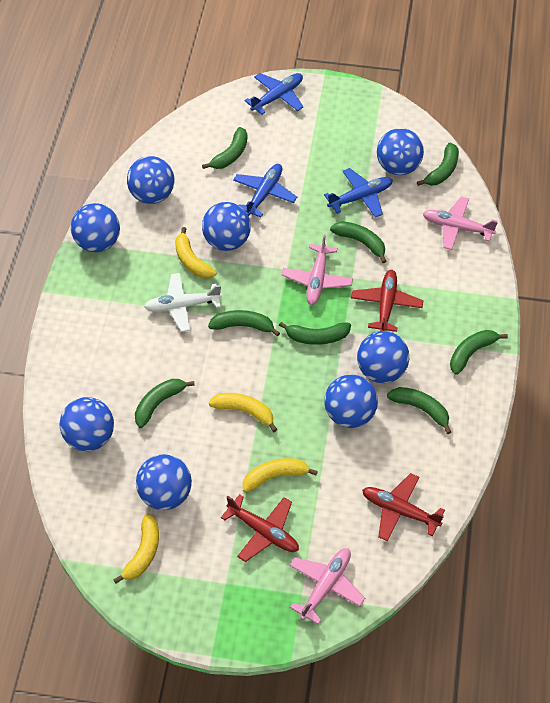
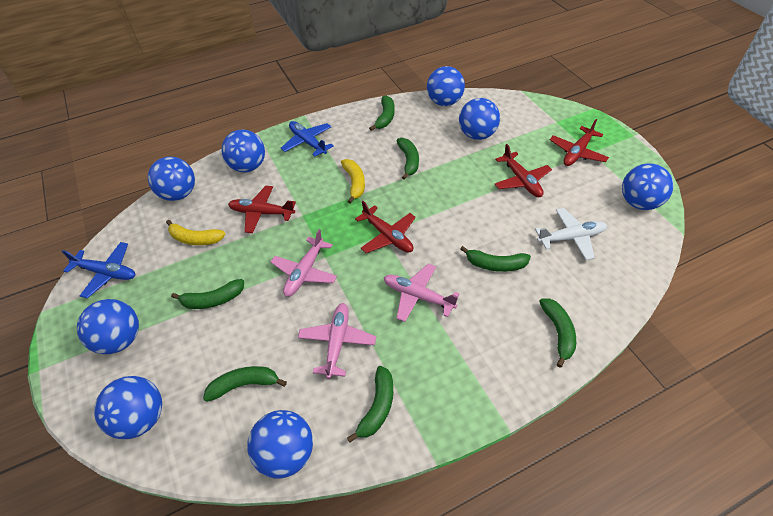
blue plane: 3 -> 2
green banana: 8 -> 7
red plane: 3 -> 4
yellow banana: 4 -> 2

